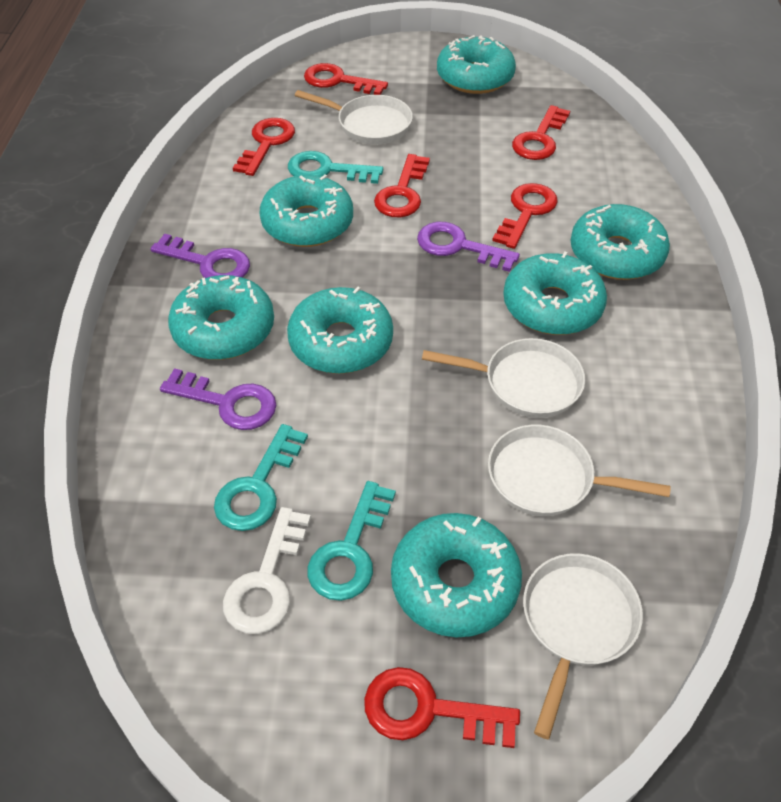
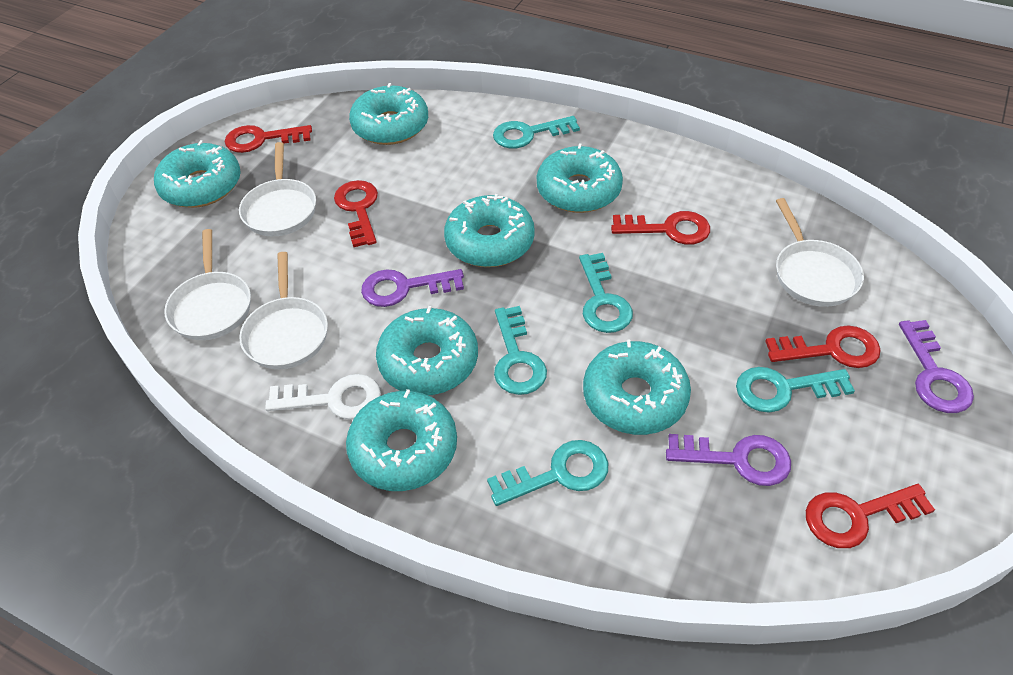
red key: 6 -> 5
turquoise key: 3 -> 5

